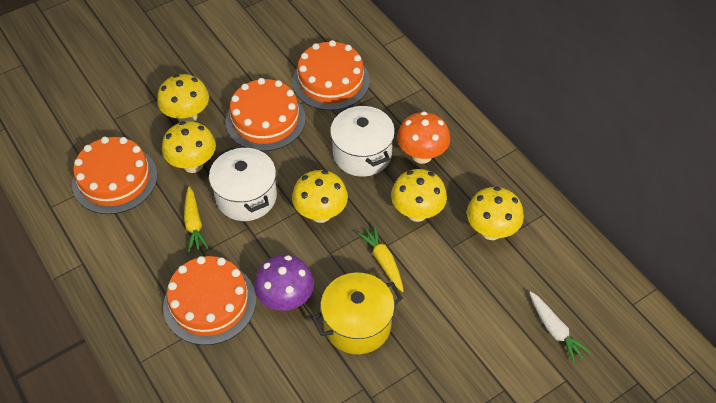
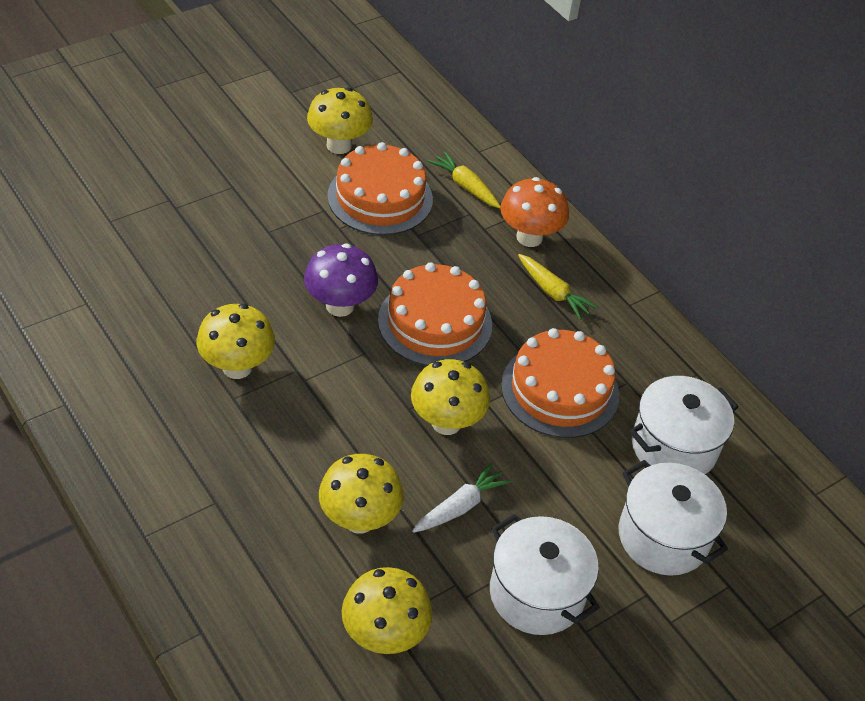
orange cake: 4 -> 3
white pot: 2 -> 3
yellow pot: 1 -> 0

